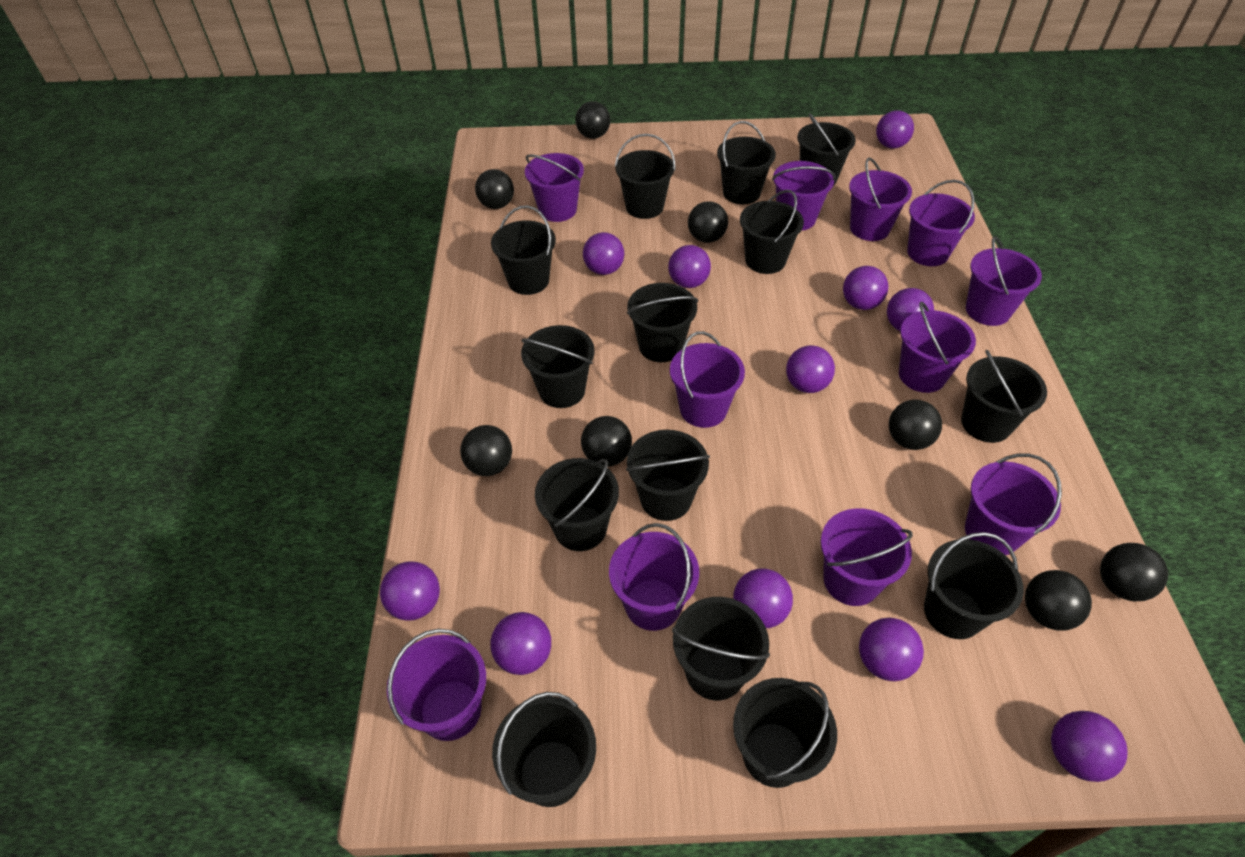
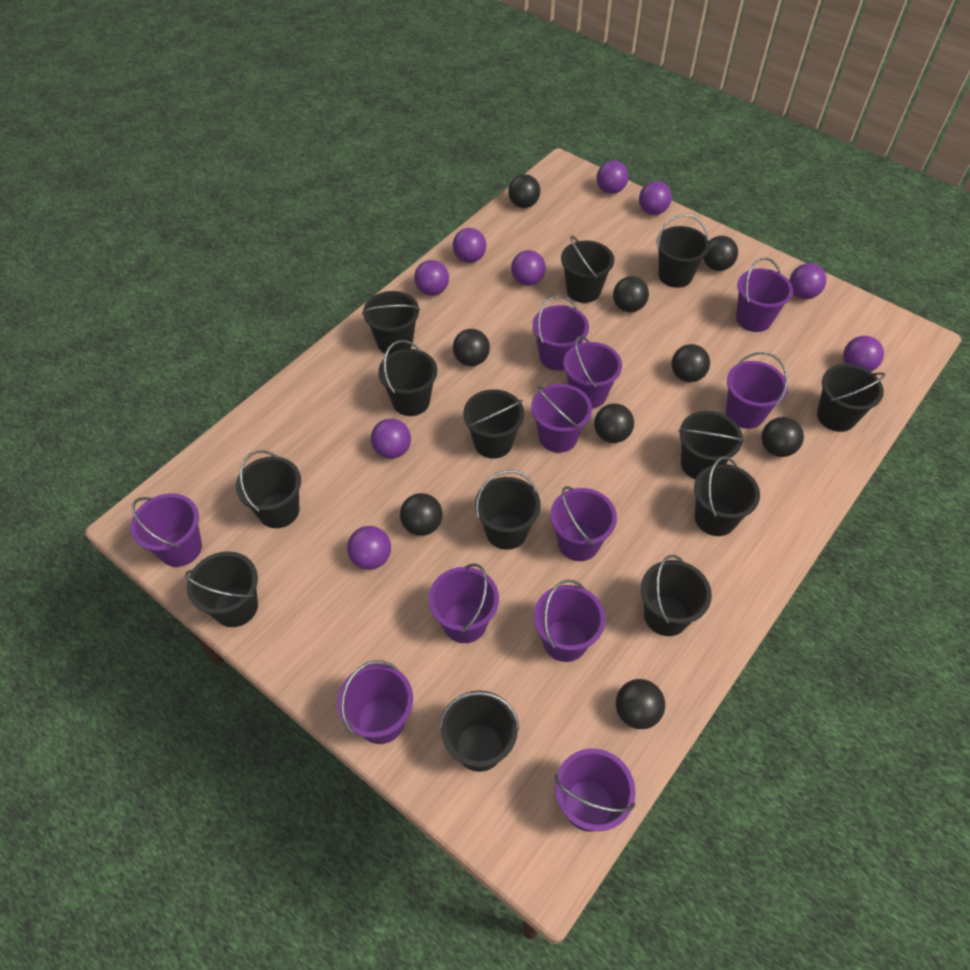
black ball: 8 -> 9
black bucket: 14 -> 13
purple ball: 11 -> 9

